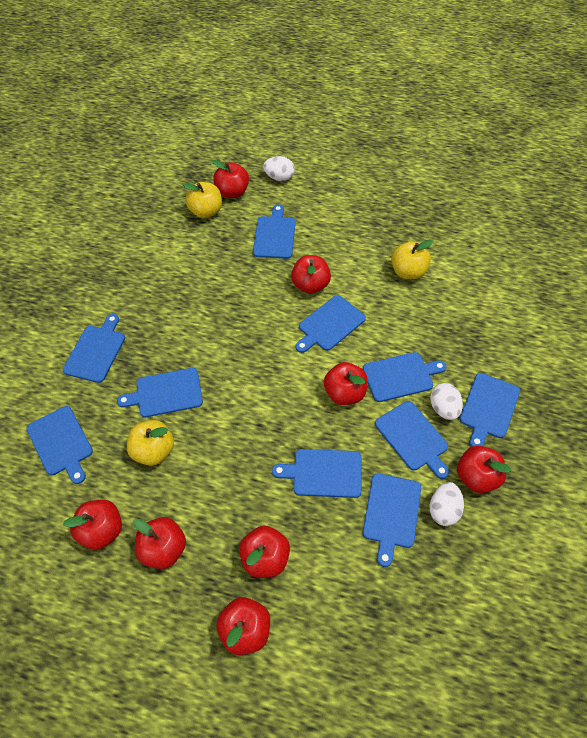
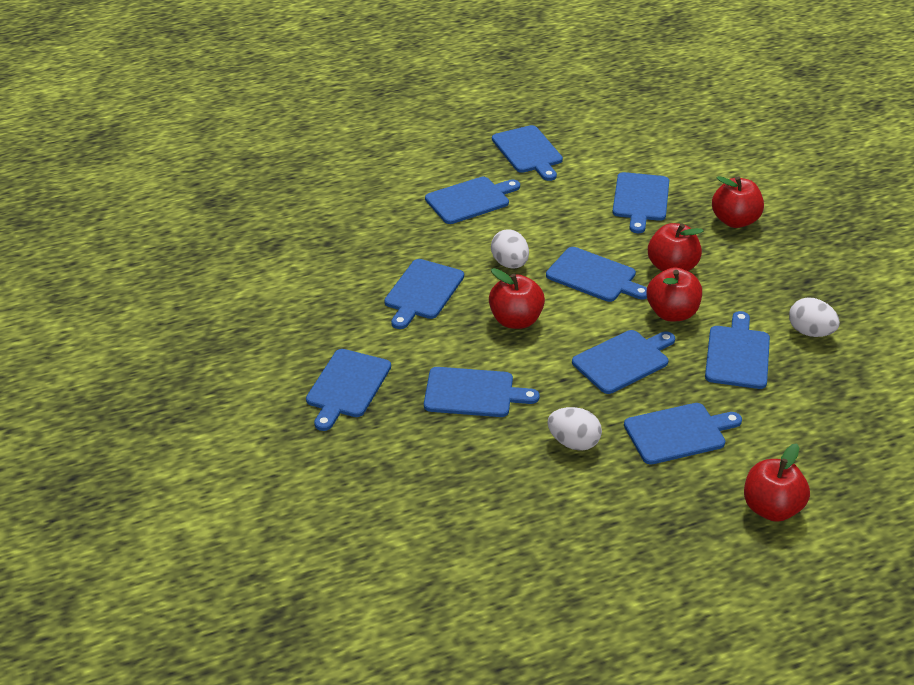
red apple: 8 -> 5
yellow apple: 3 -> 0

